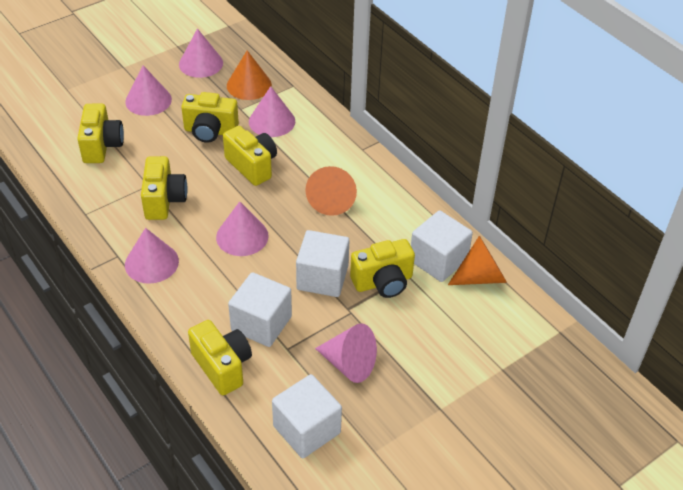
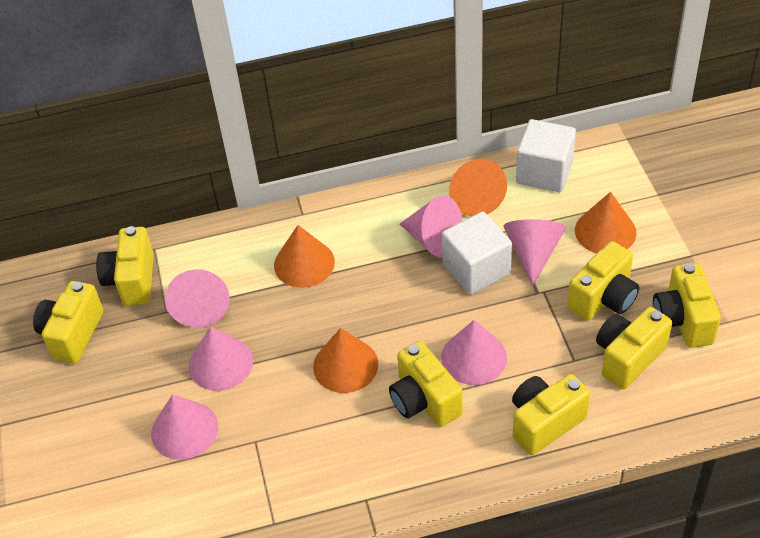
orange cone: 3 -> 4
white cube: 4 -> 2
yellow camera: 6 -> 7

